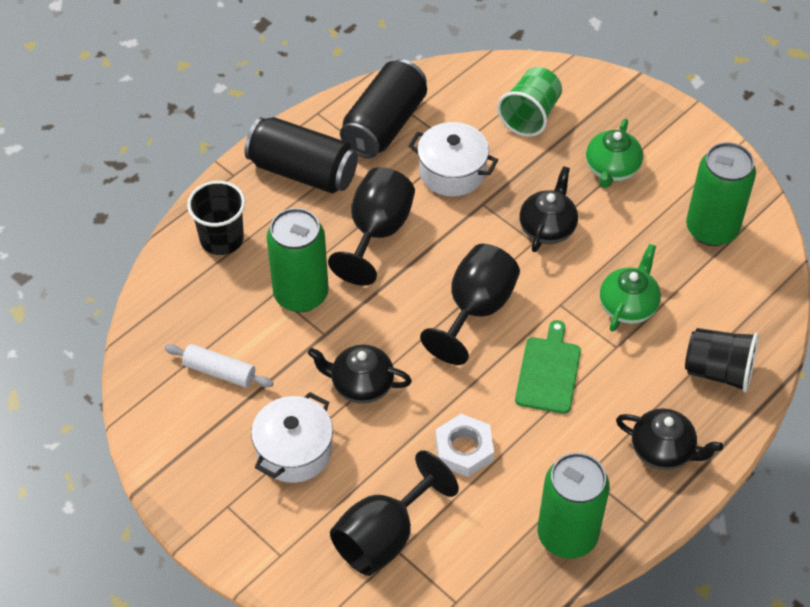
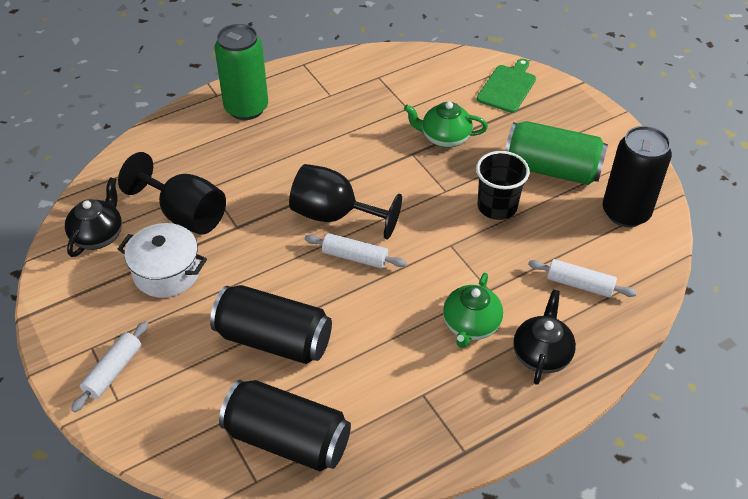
black can: 2 -> 3
black cup: 2 -> 1
black goblet: 3 -> 2
black teapot: 3 -> 2
green can: 3 -> 2
green cup: 1 -> 0
white nut: 1 -> 0
white pot: 2 -> 1
white rolling pin: 1 -> 3

